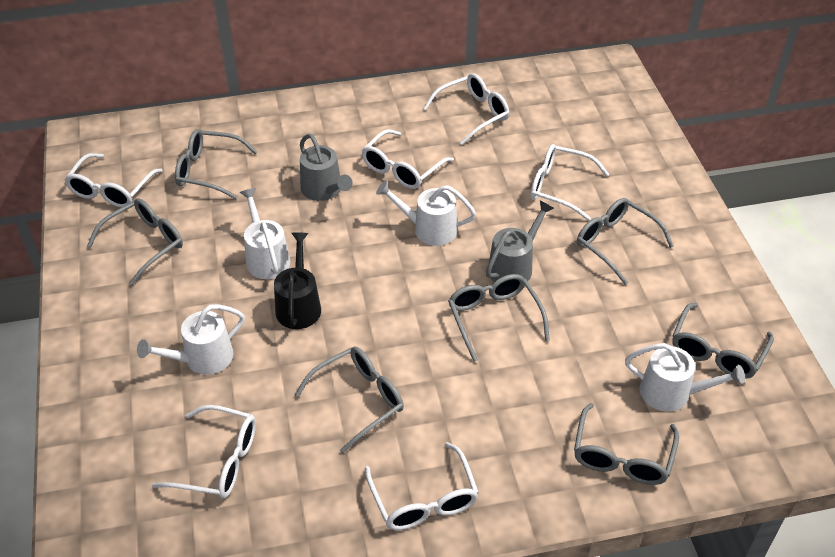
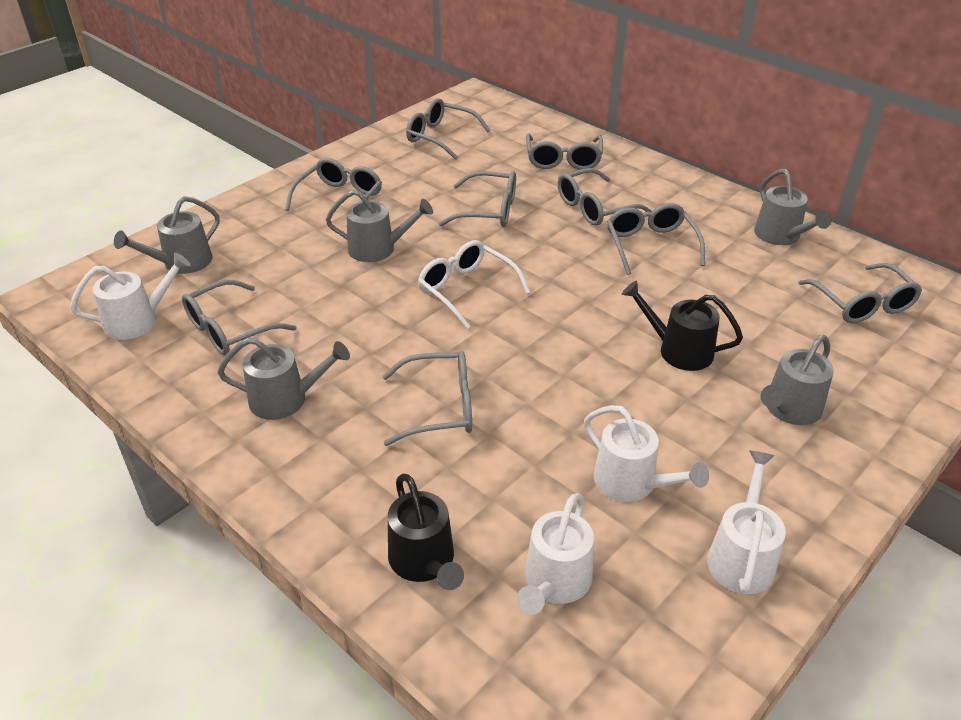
black watering can: 1 -> 2
grey glasses: 7 -> 9
grey watering can: 2 -> 5
white glasses: 6 -> 1

